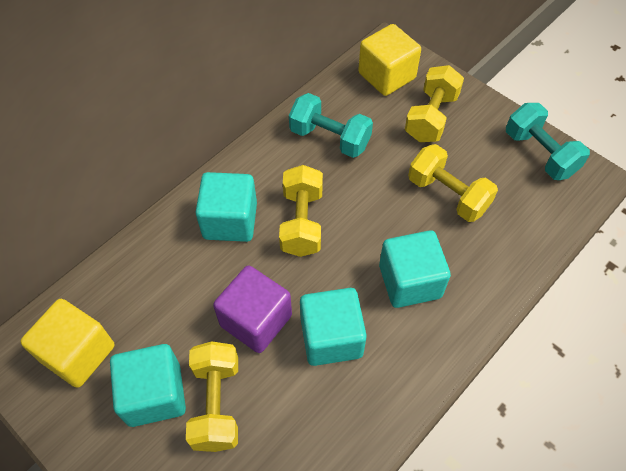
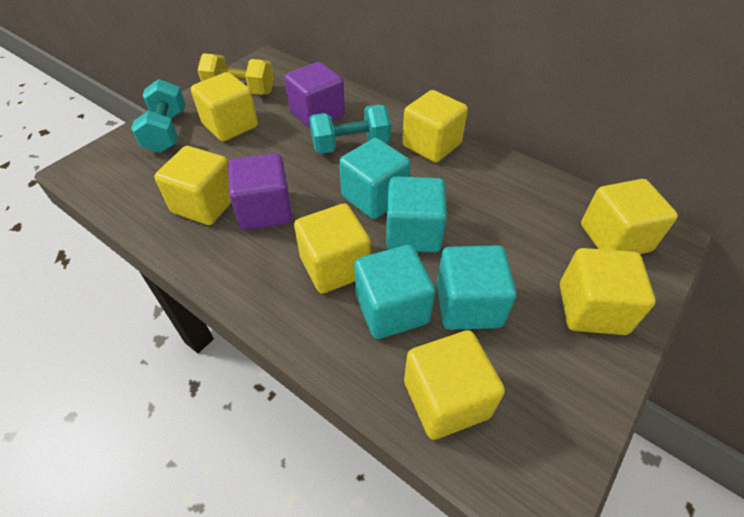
purple cube: 1 -> 2
yellow cube: 2 -> 7
yellow dumbbell: 4 -> 1

